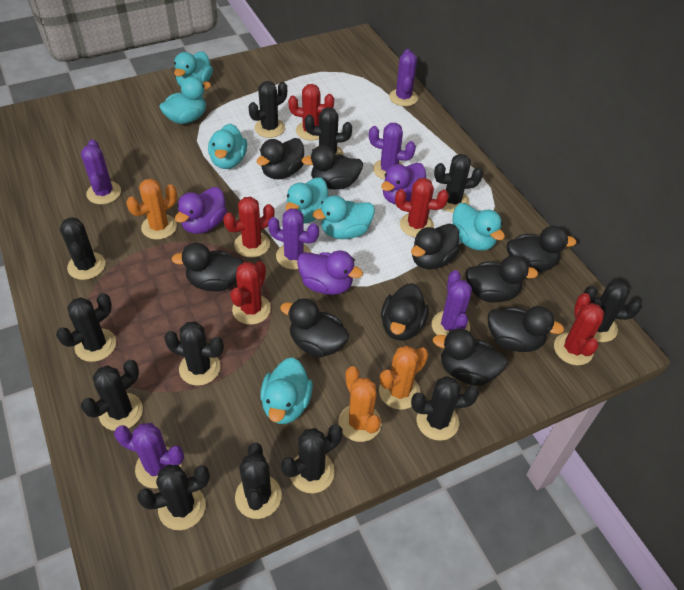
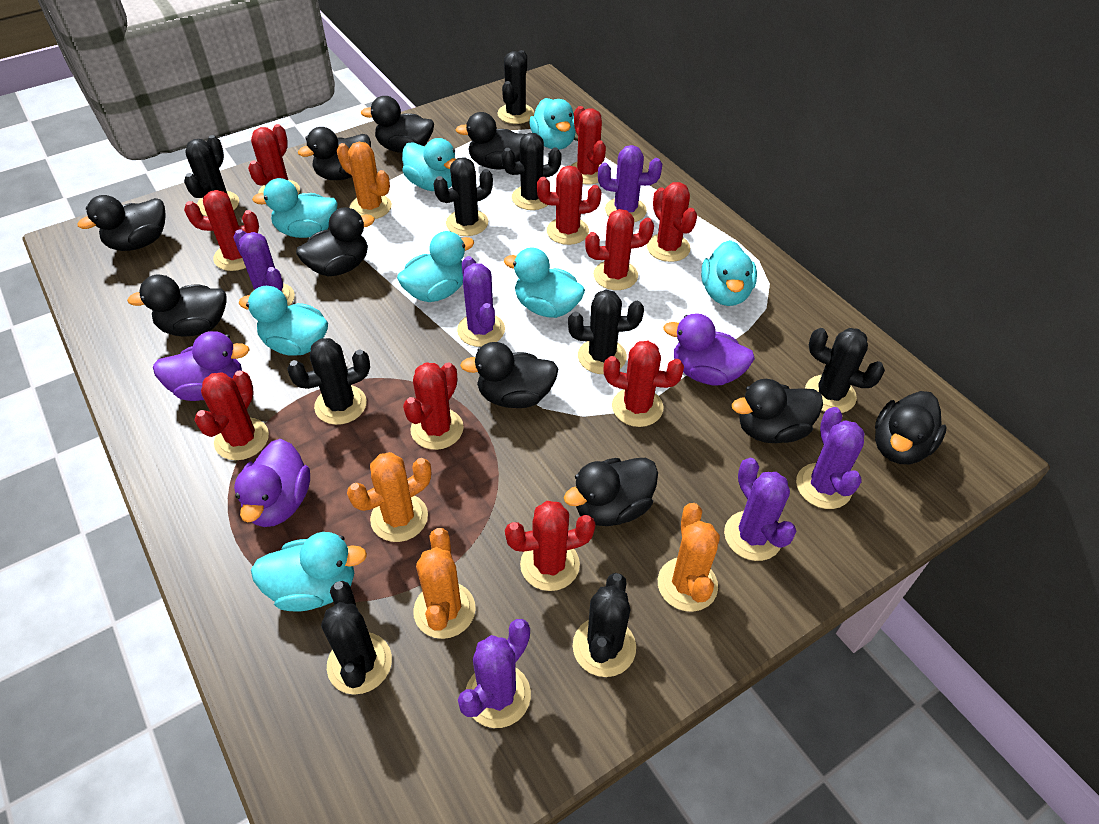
black cactus: 12 -> 9
orange cactus: 3 -> 4
red cactus: 5 -> 10
turquoise duck: 7 -> 8

